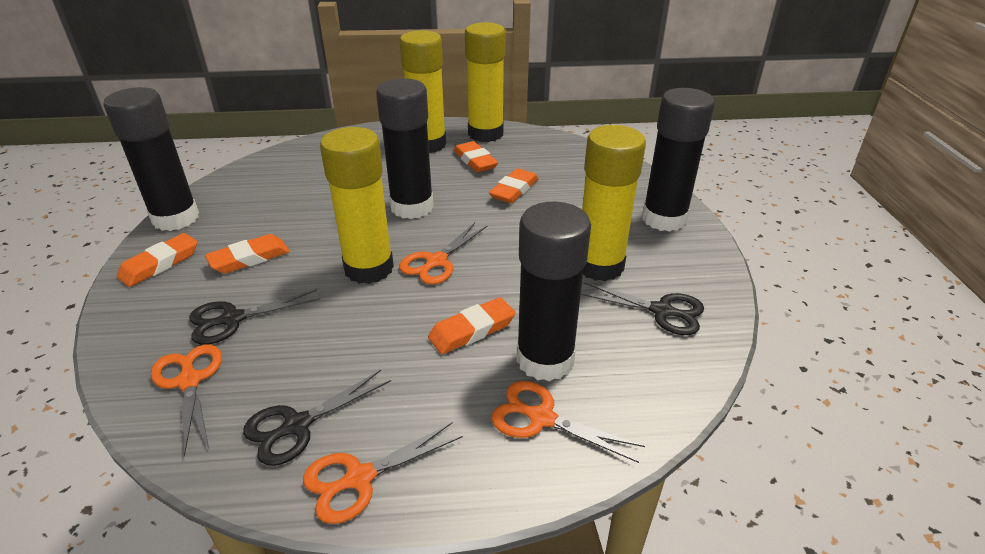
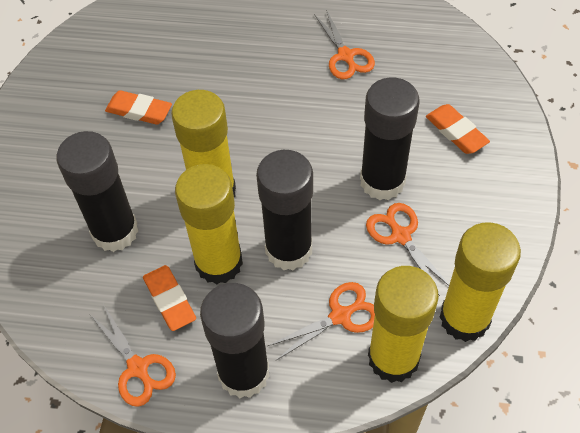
black scissors: 3 -> 0
orange eraser: 5 -> 3

